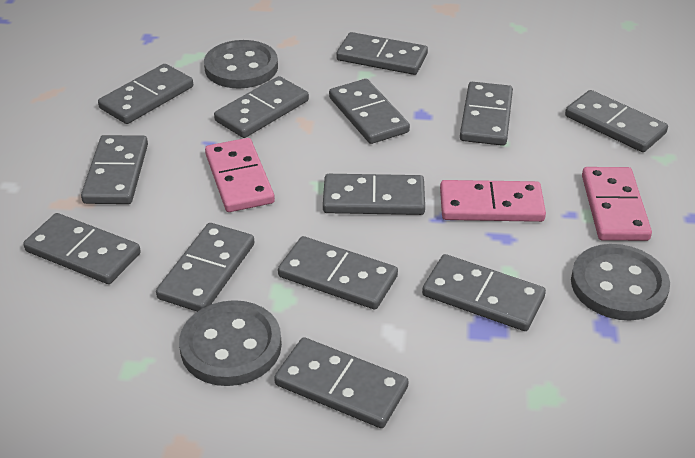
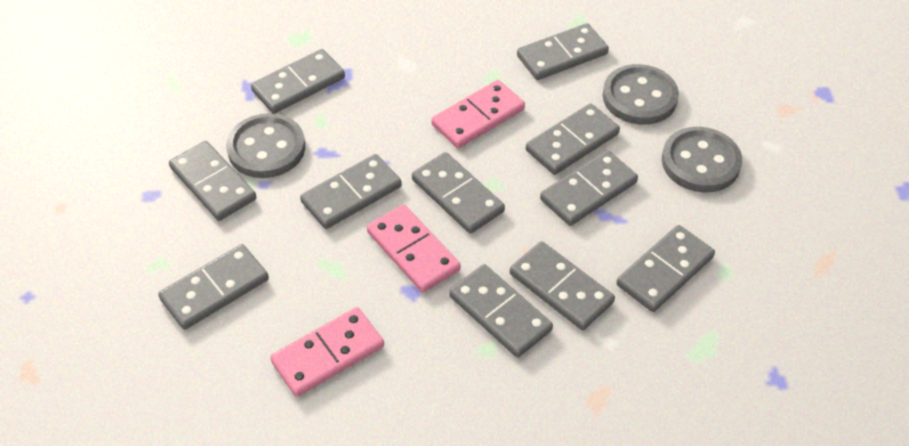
grey domino: 13 -> 11

